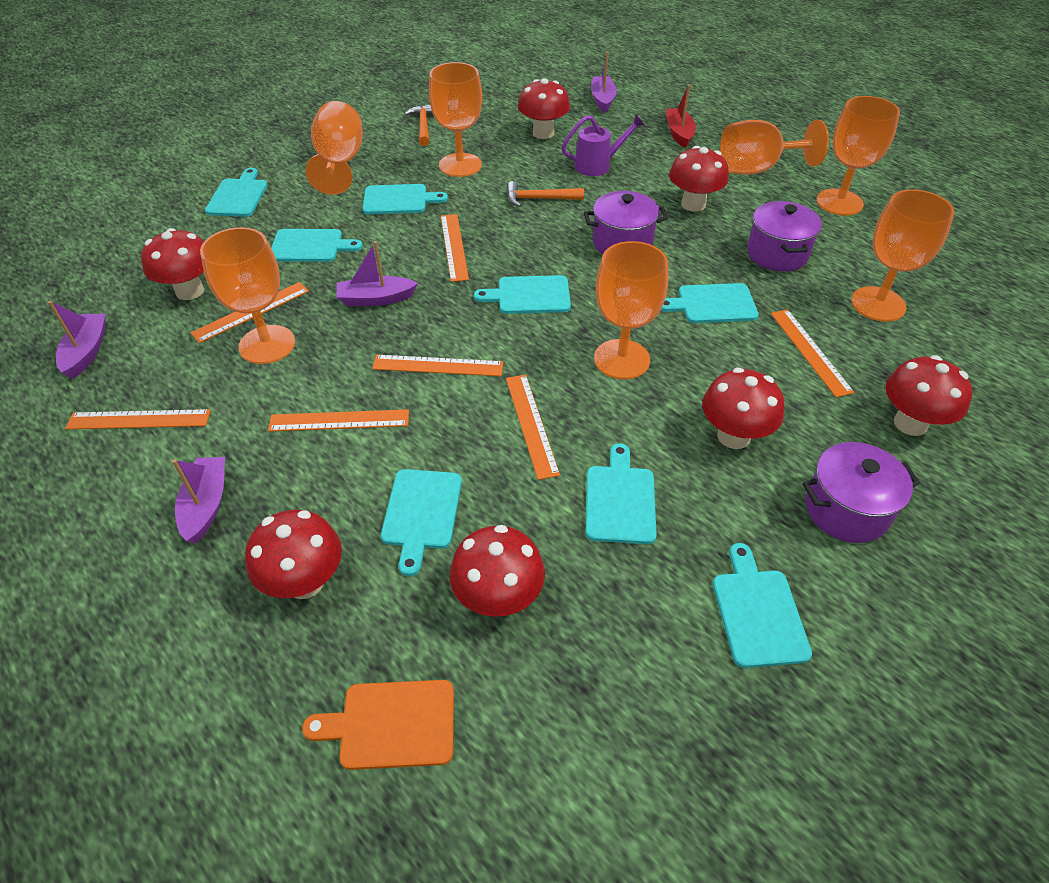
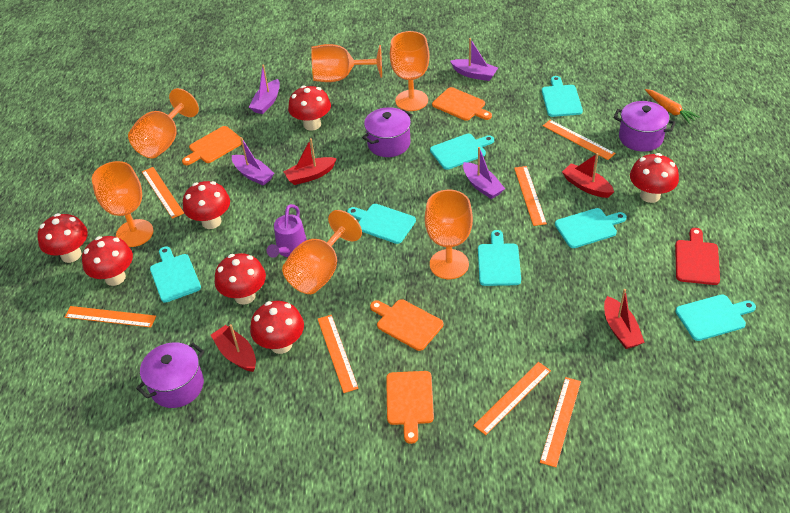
orange carrot: 0 -> 1
orange cutting board: 1 -> 4
orange goblet: 7 -> 6
orange hammer: 2 -> 0
red boat: 1 -> 4
red cutting board: 0 -> 1
turquoise cutting board: 8 -> 7

